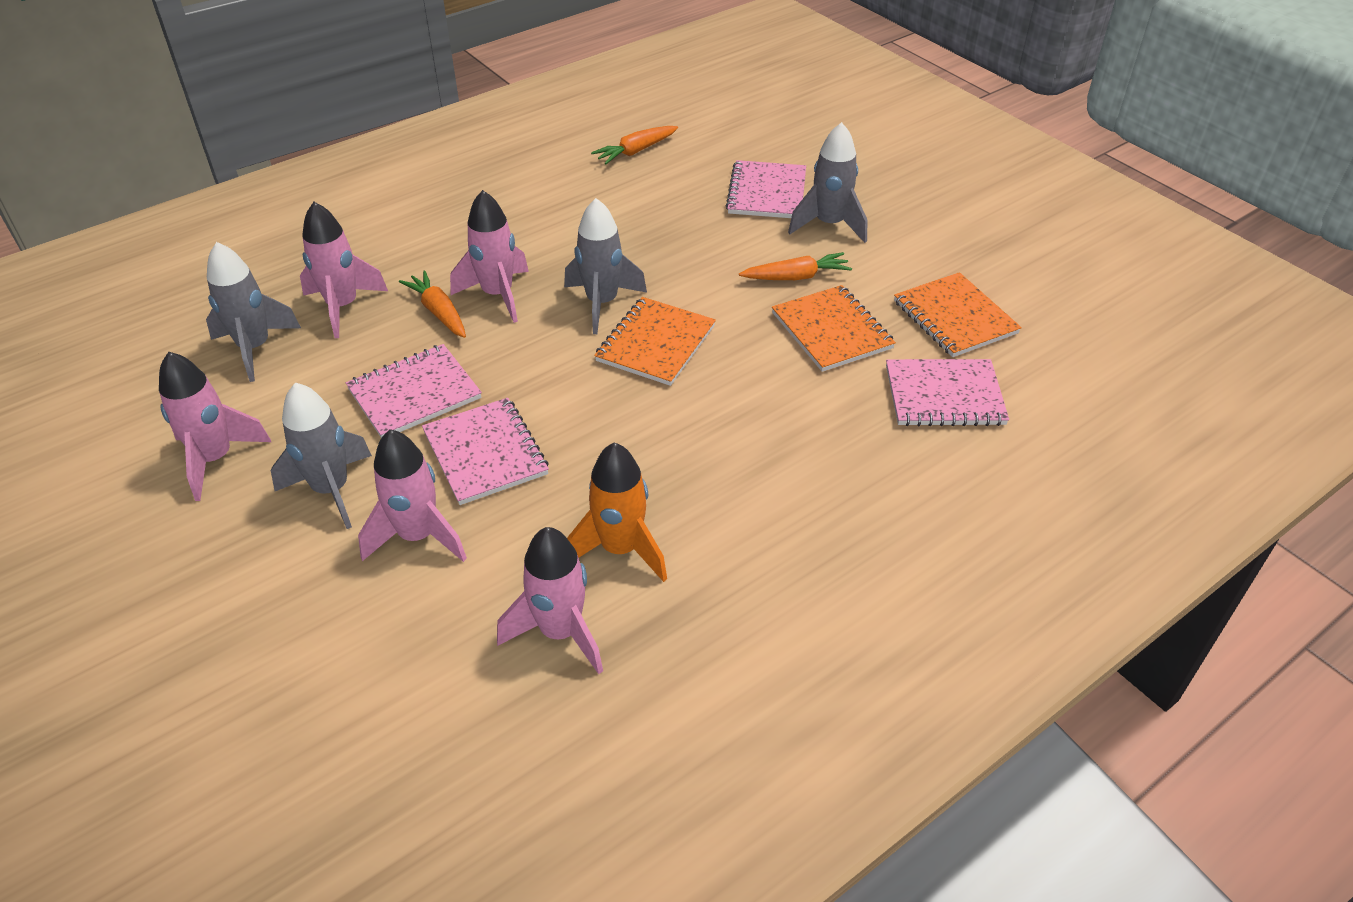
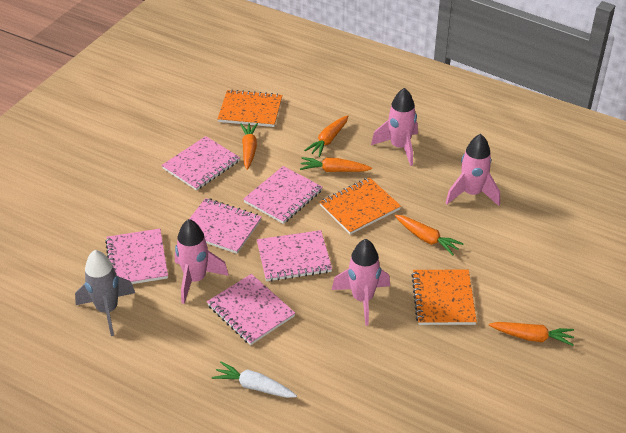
grey rocket: 4 -> 1
orange carrot: 3 -> 5
orange rocket: 1 -> 0
pink notebook: 4 -> 6
pink rocket: 5 -> 4
white carrot: 0 -> 1

